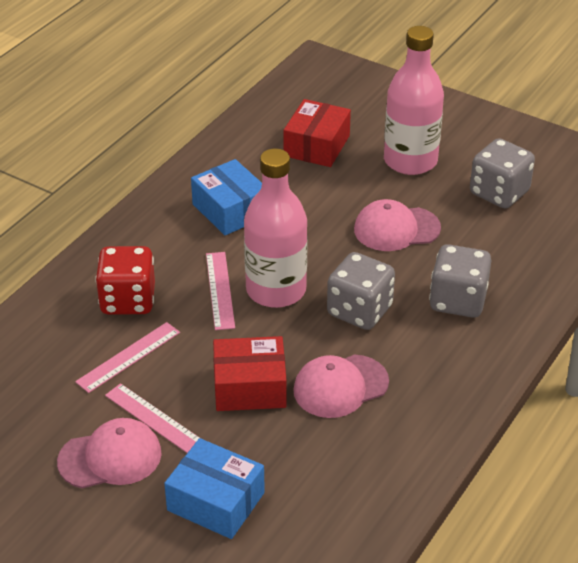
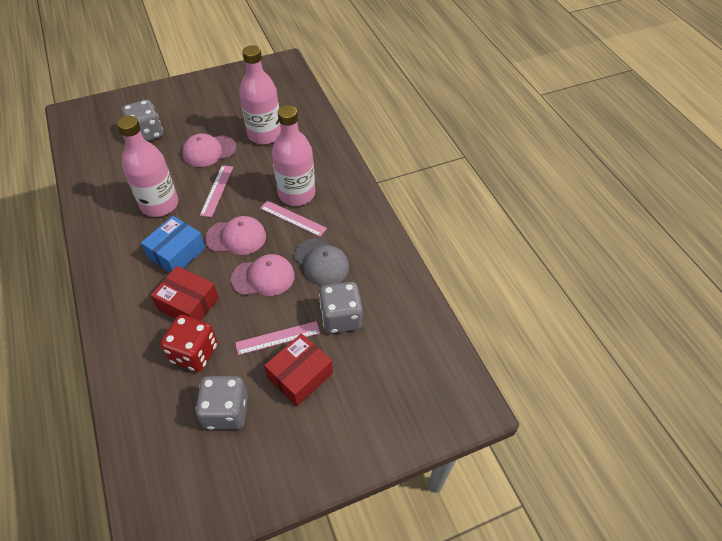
blue box: 2 -> 1
grey cap: 0 -> 1
pink bottle: 2 -> 3

